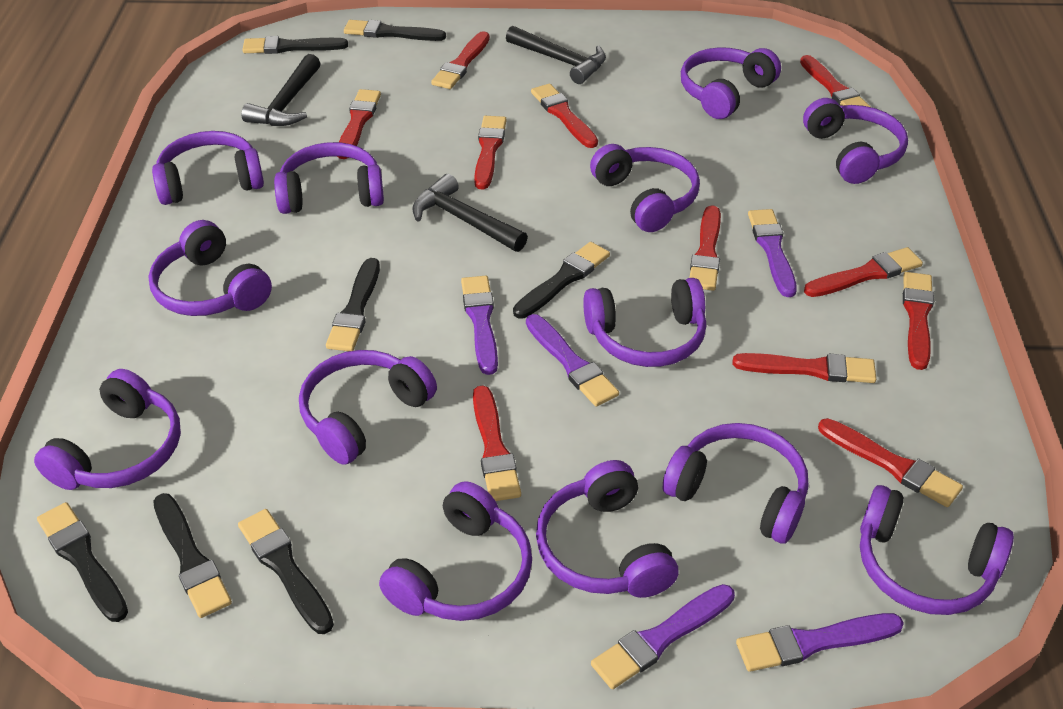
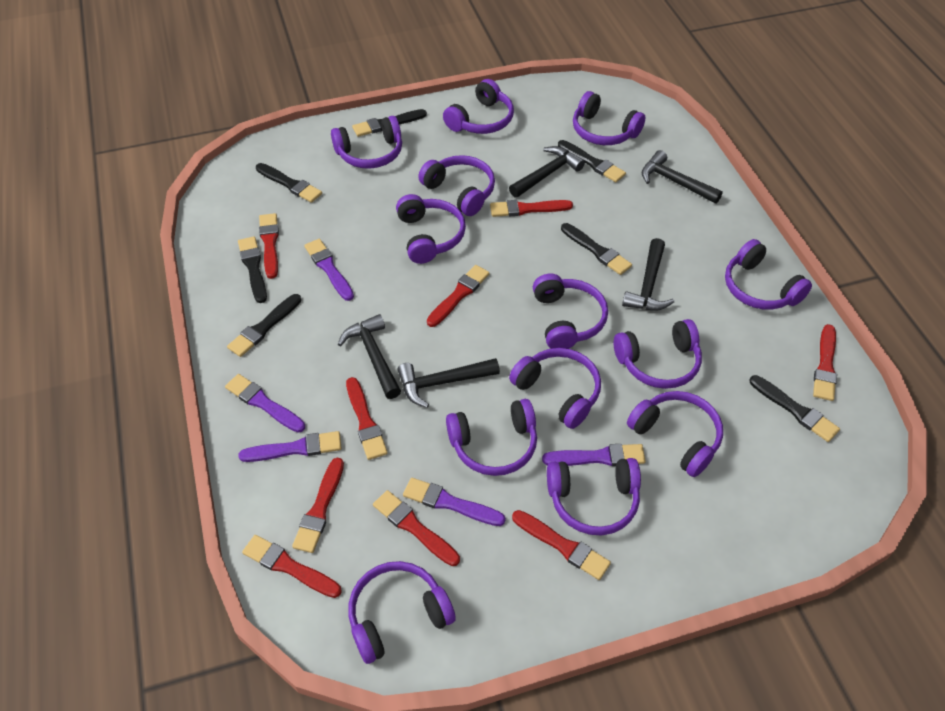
black hammer: 3 -> 5
red brush: 11 -> 9

